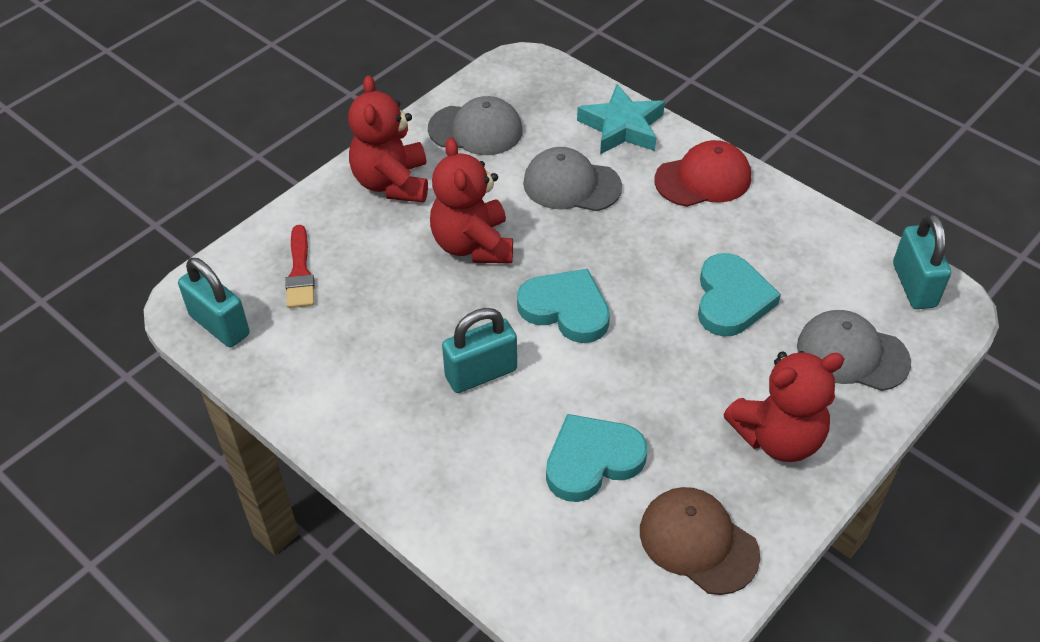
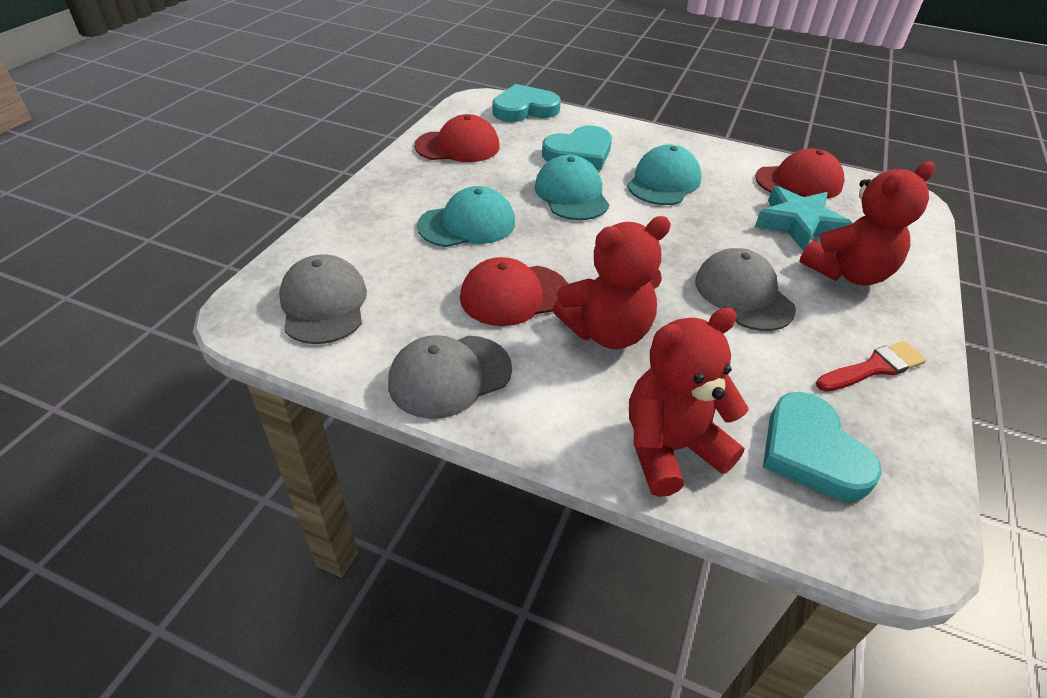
brown cap: 1 -> 0
red cap: 1 -> 3
turquoise cap: 0 -> 3
turquoise padlock: 3 -> 0

